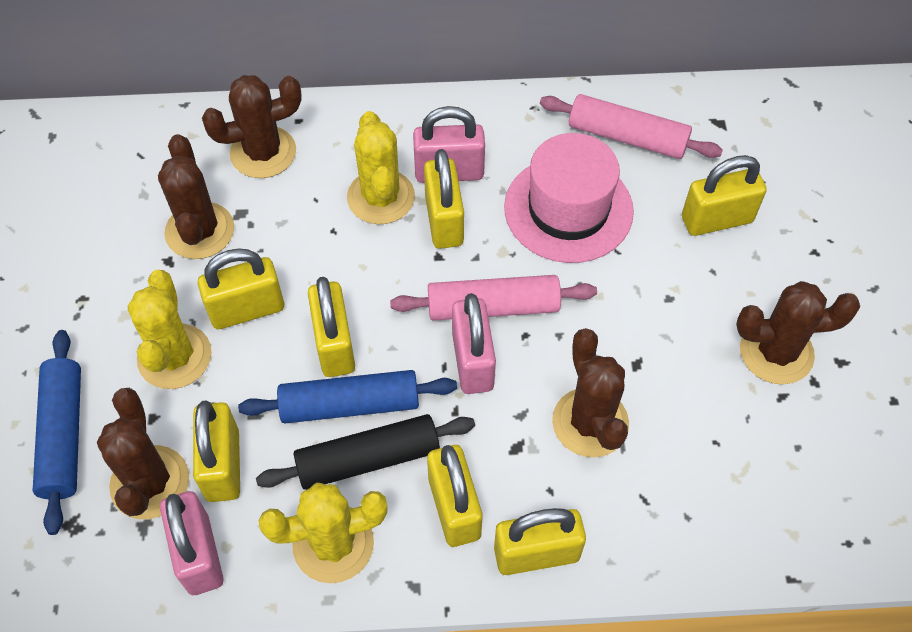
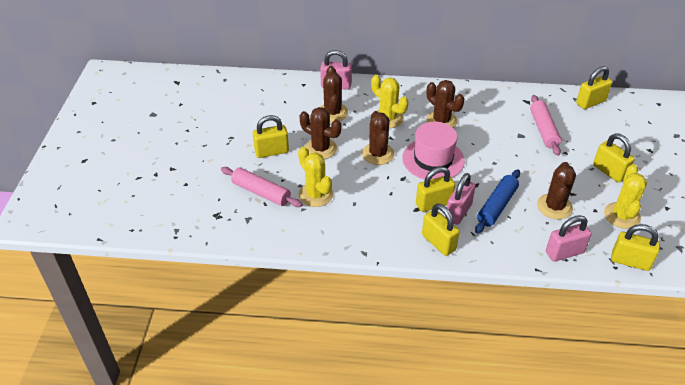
black rolling pin: 1 -> 0
blue rolling pin: 2 -> 1
yellow padlock: 7 -> 6

